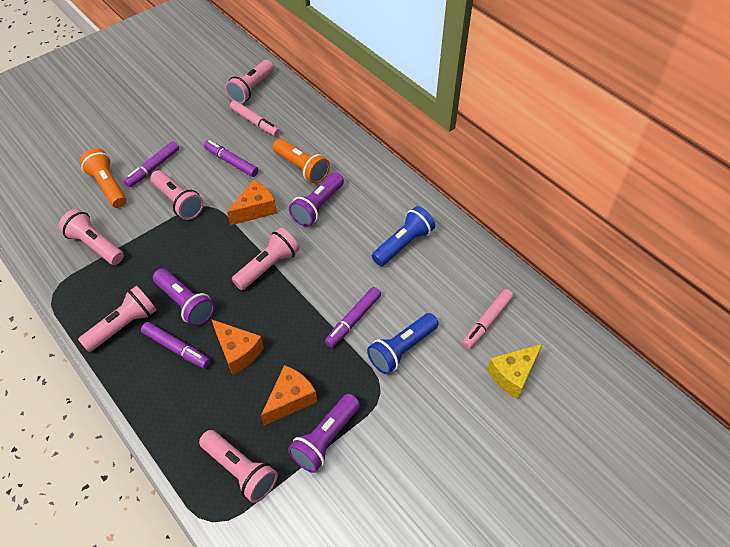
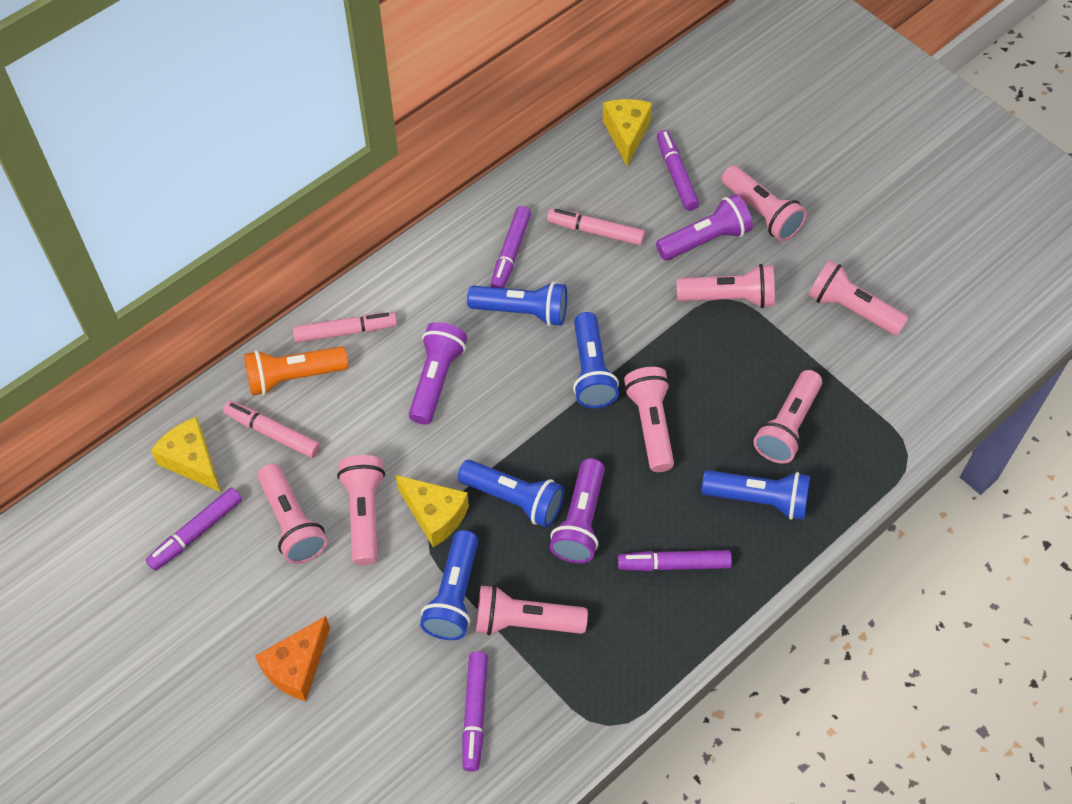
blue flashlight: 2 -> 5
orange cheese: 3 -> 1
orange flashlight: 2 -> 1
pink flashlight: 6 -> 8
pink marker: 2 -> 3
purple marker: 4 -> 5
yellow cheese: 1 -> 3

